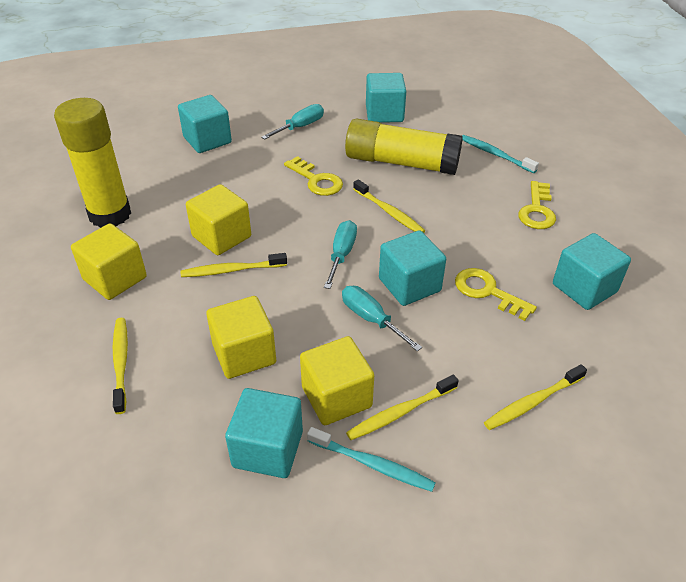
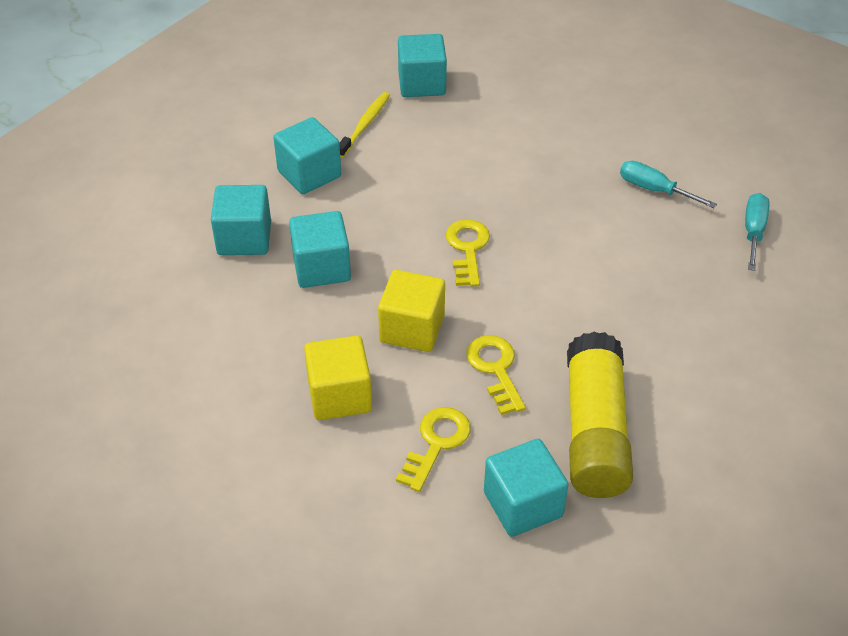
turquoise screwdriver: 3 -> 2
turquoise toothbrush: 2 -> 0
yellow cube: 4 -> 2
yellow glue stick: 2 -> 1
yellow toothbrush: 5 -> 1

